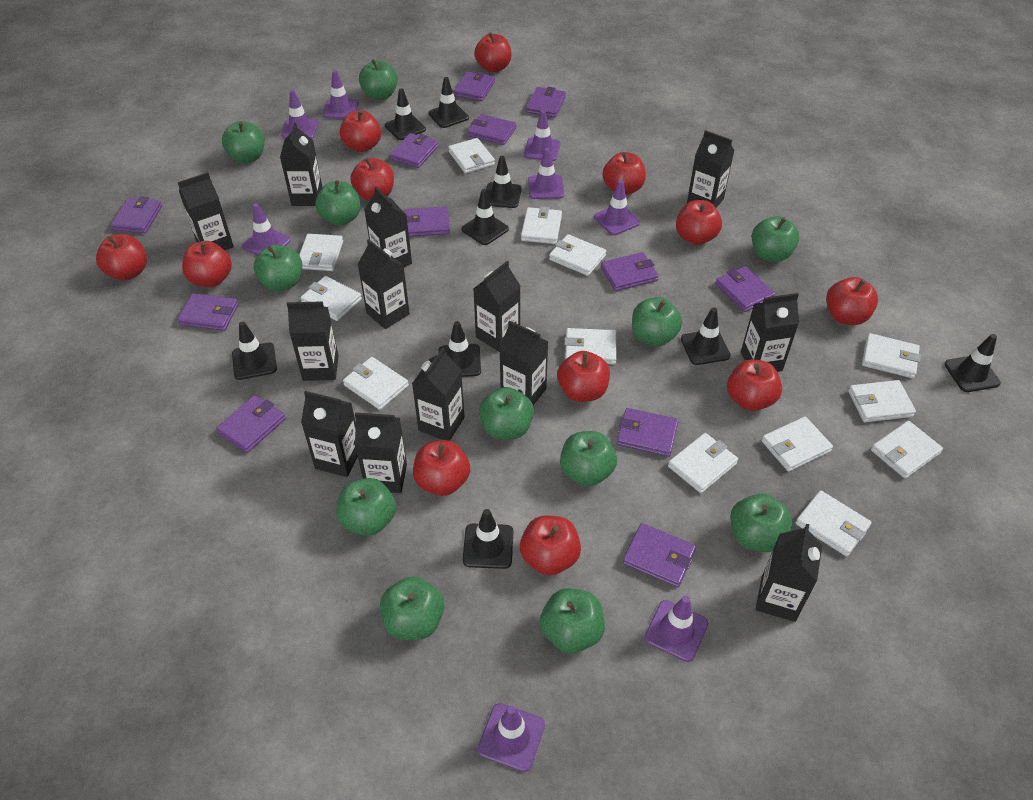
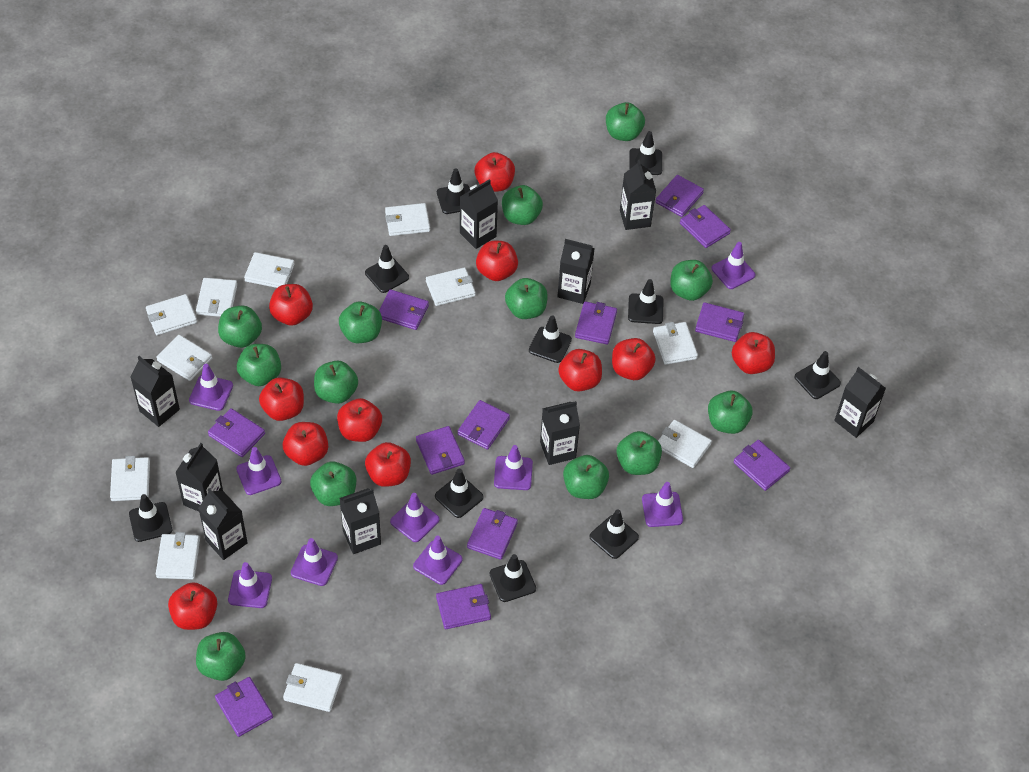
black carton: 13 -> 9
black traffic cone: 9 -> 10
green apple: 12 -> 13
purple traffic cone: 8 -> 9
red apple: 12 -> 11
white wallet: 13 -> 11

